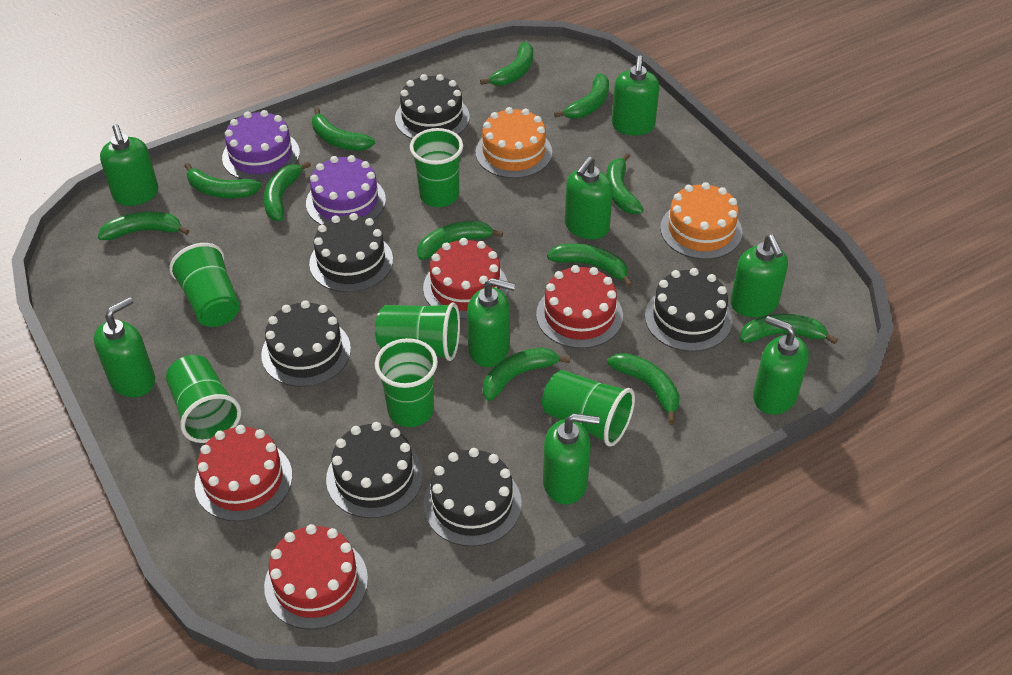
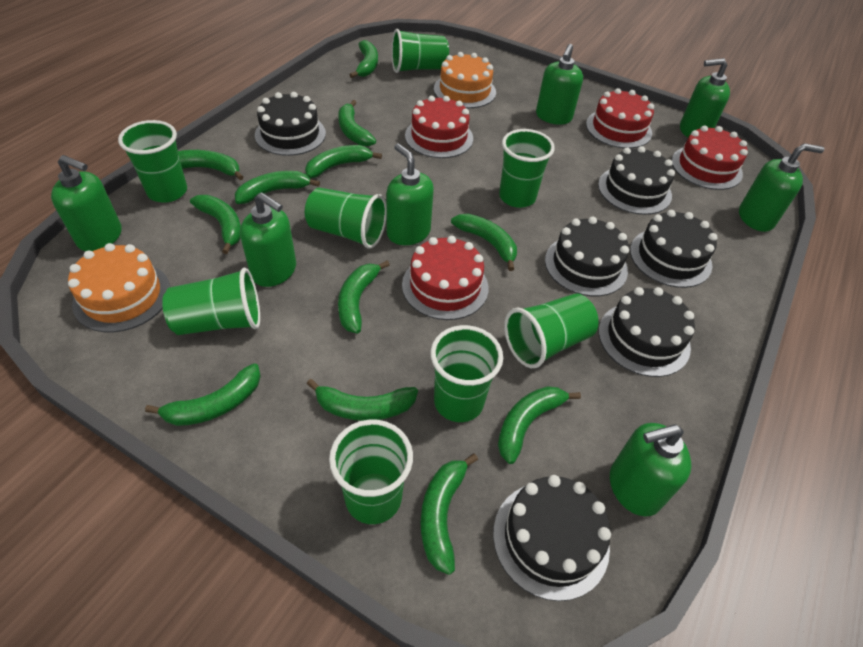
green cup: 6 -> 8
green soap dispenser: 8 -> 7
purple cake: 2 -> 0

